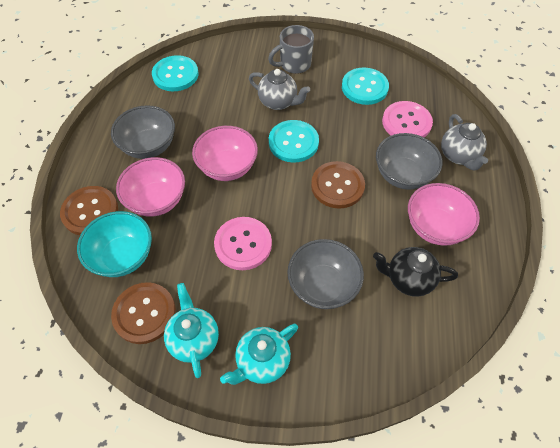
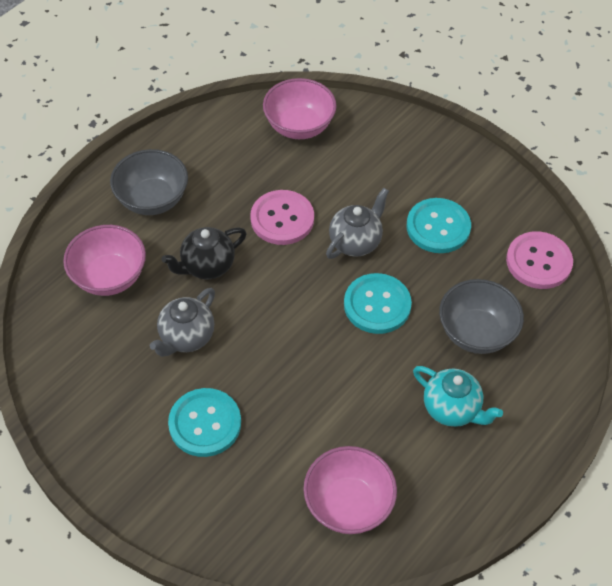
brown button: 3 -> 0
grey bowl: 3 -> 2
grey mug: 1 -> 0
turquoise bowl: 1 -> 0
turquoise teapot: 2 -> 1

